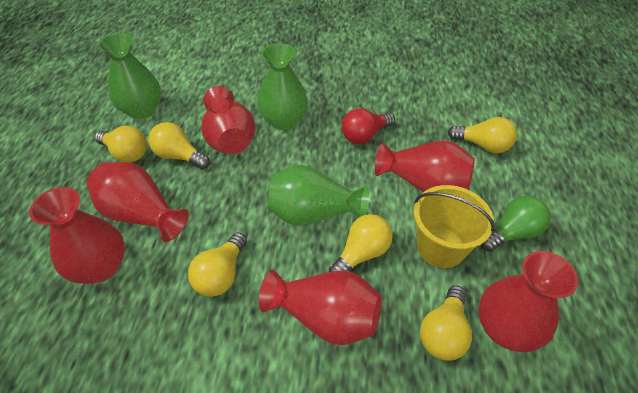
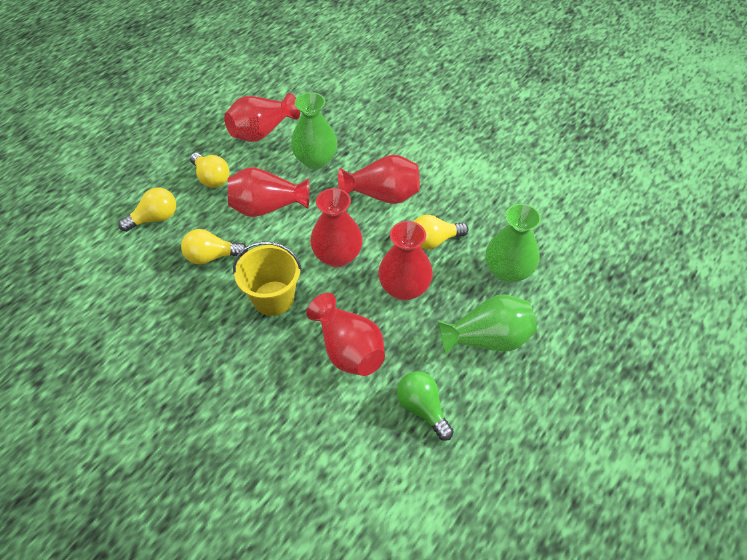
red light bulb: 1 -> 0
yellow light bulb: 6 -> 4

